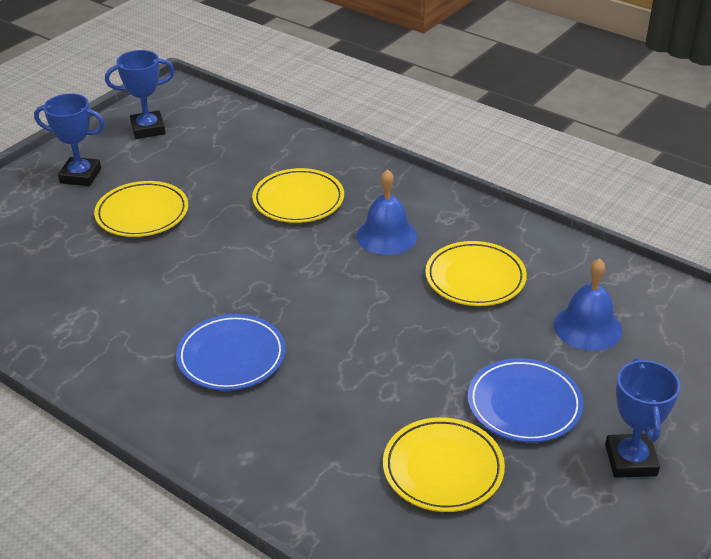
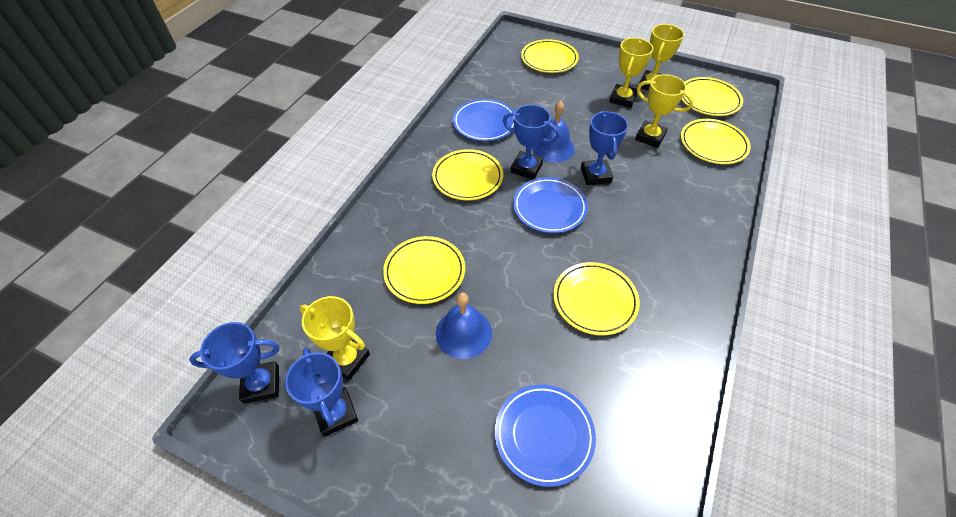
blue plate: 2 -> 3
blue trophy: 3 -> 4
yellow plate: 4 -> 6
yellow trophy: 0 -> 4

